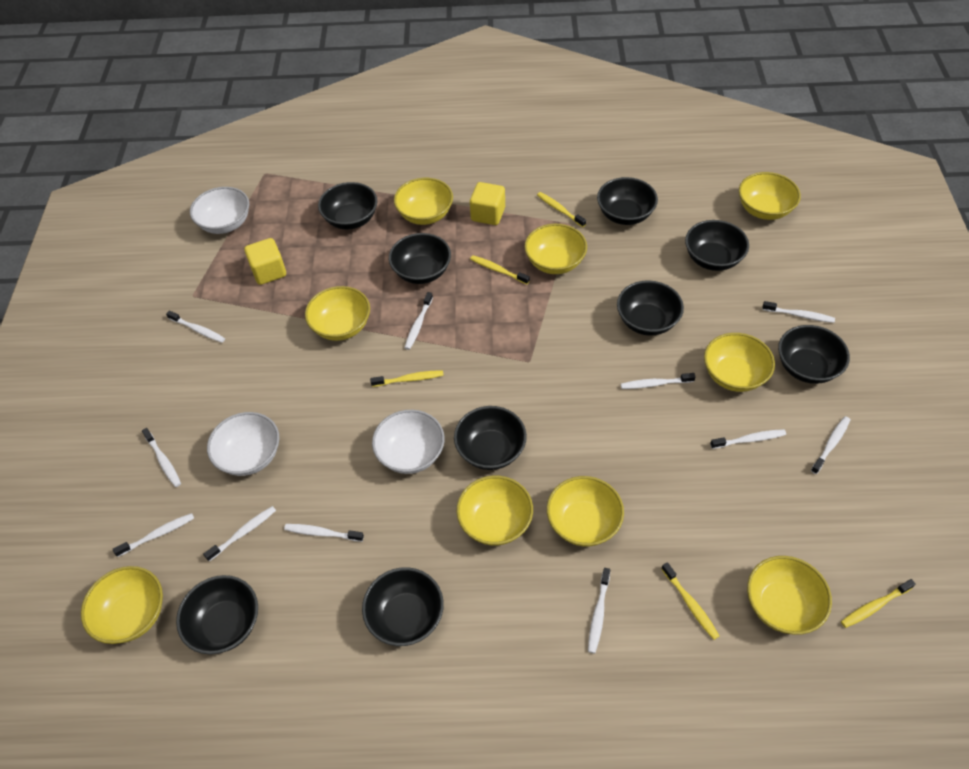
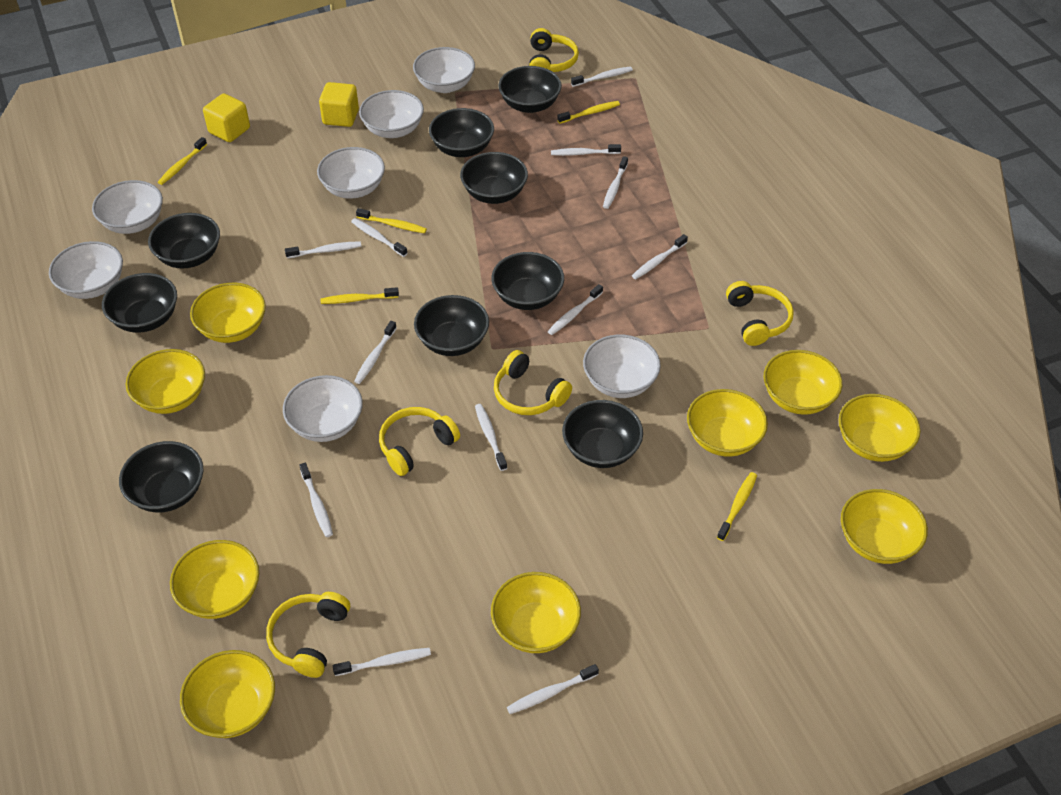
white bowl: 3 -> 7
white toothbrush: 11 -> 12
yellow headphones: 0 -> 5

